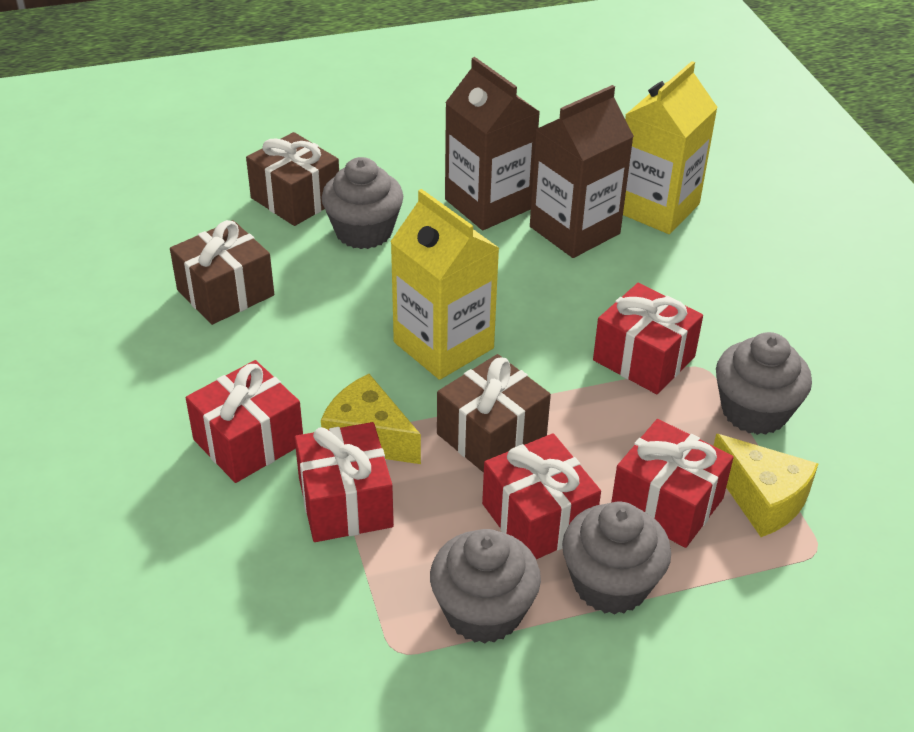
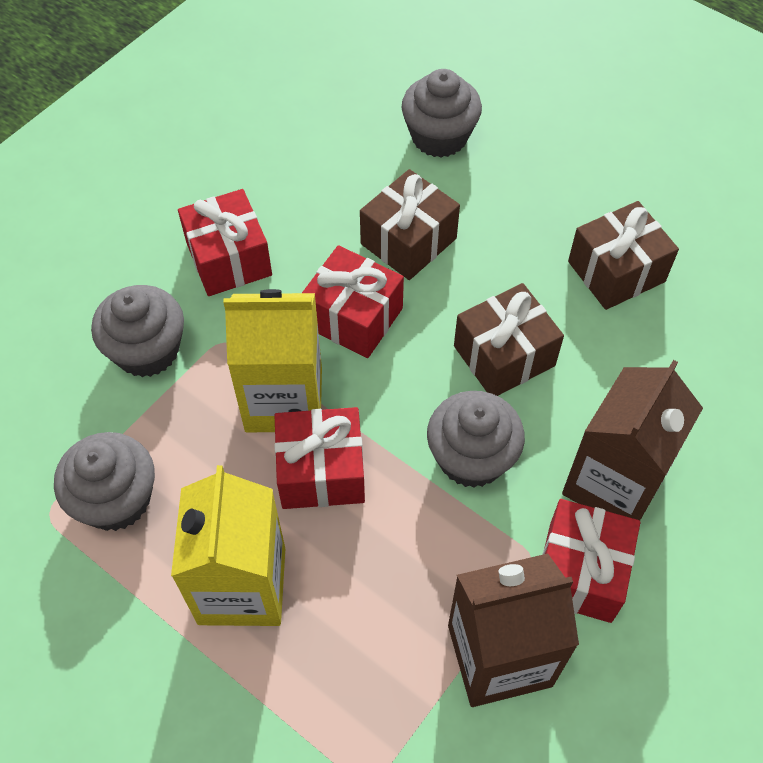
red gift: 5 -> 4
yellow cheese: 2 -> 0

